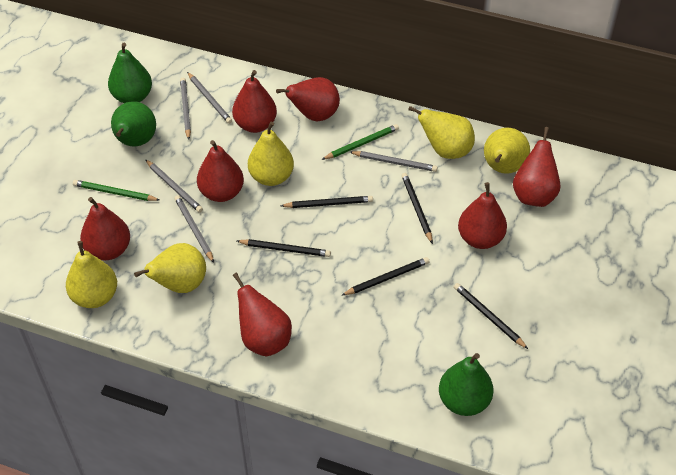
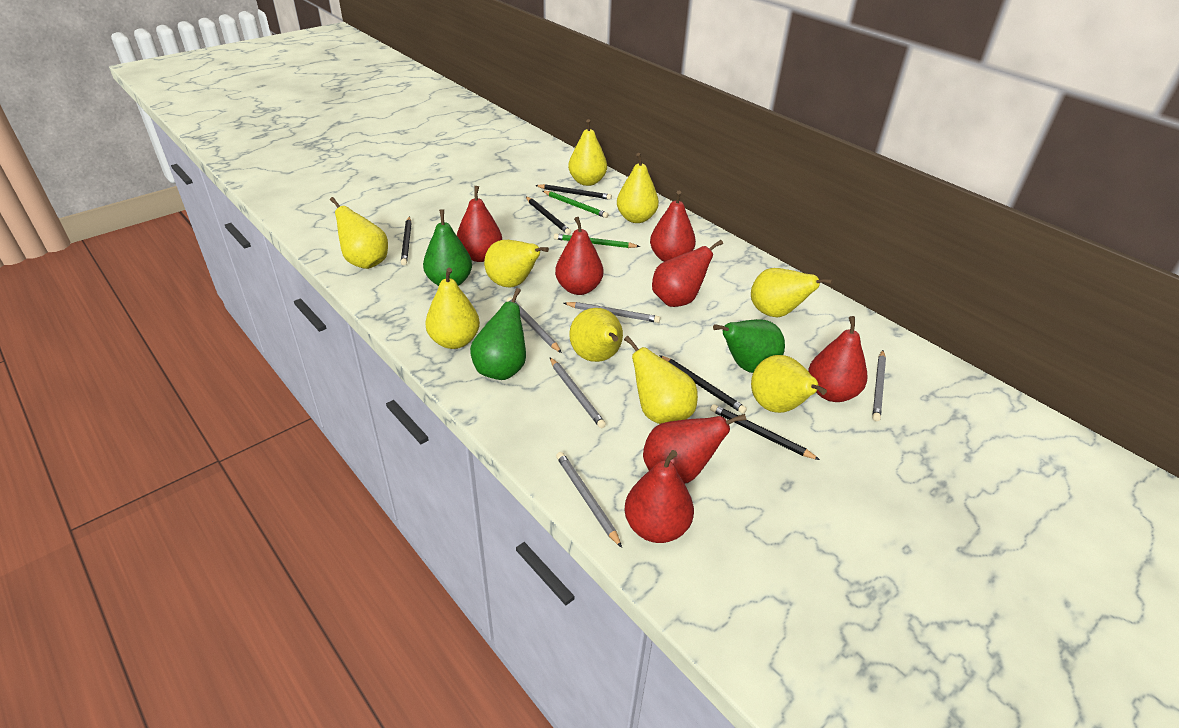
yellow pear: 5 -> 9

